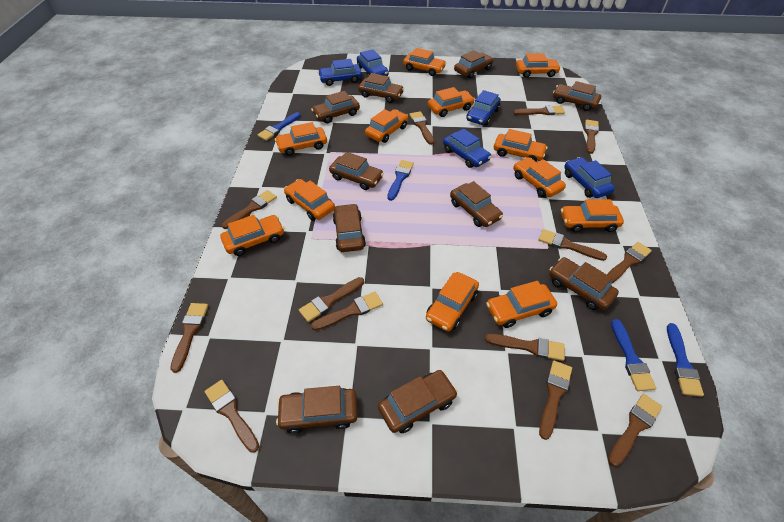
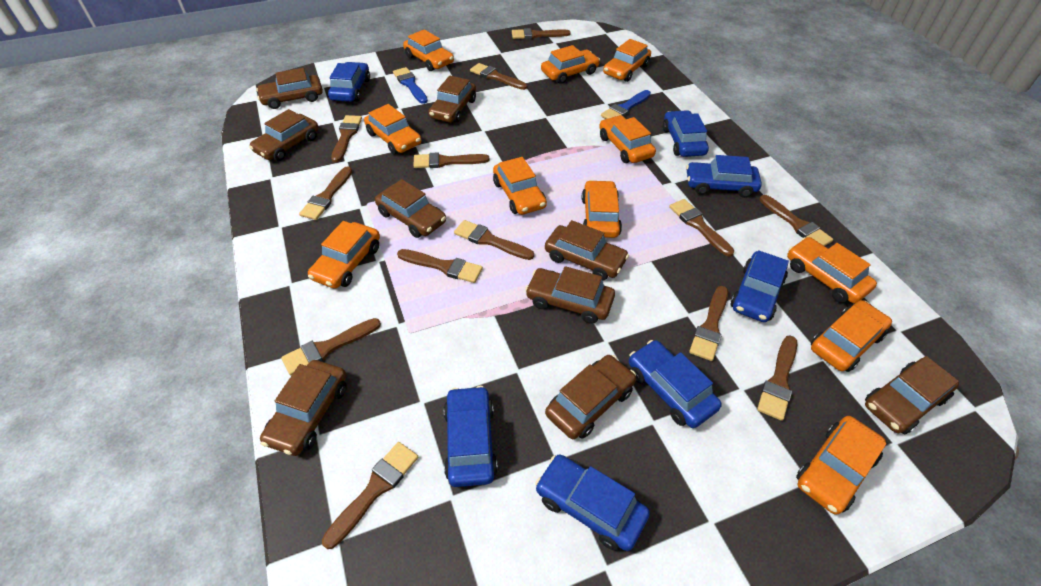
blue brush: 4 -> 2
blue car: 5 -> 7
brown car: 10 -> 9
orange car: 12 -> 11

